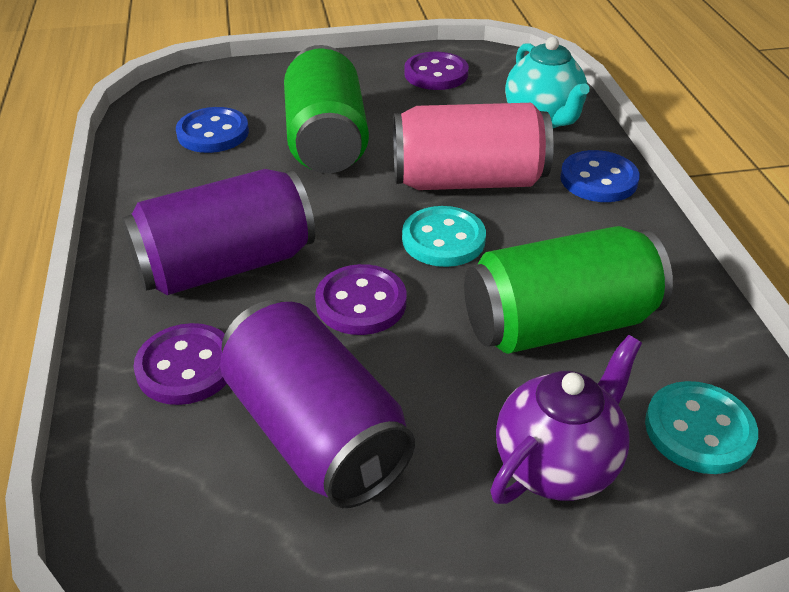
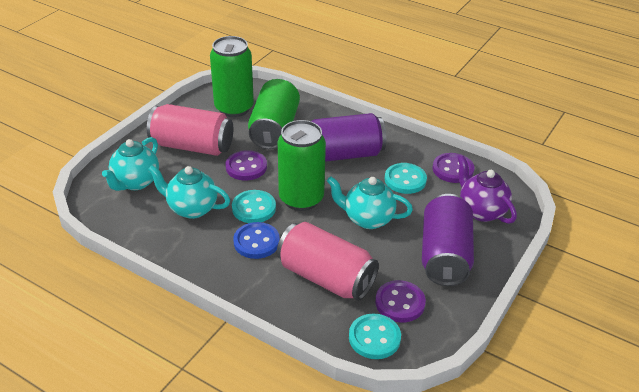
blue button: 2 -> 1
green can: 2 -> 3
pink can: 1 -> 2
turquoise button: 2 -> 3
turquoise teapot: 1 -> 3

